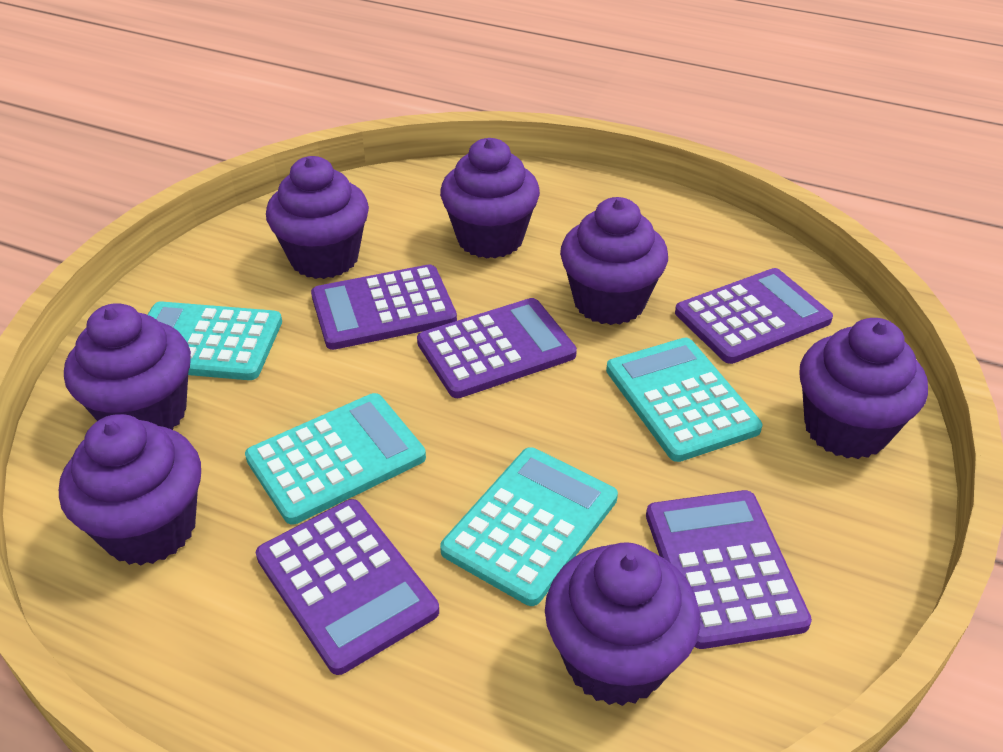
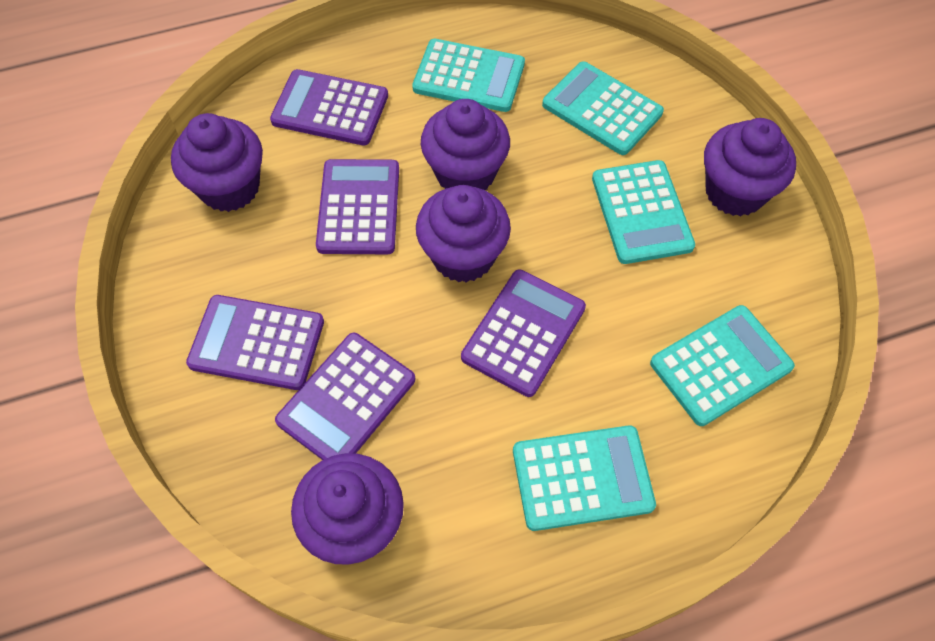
purple cupcake: 7 -> 5
turquoise calculator: 4 -> 5

